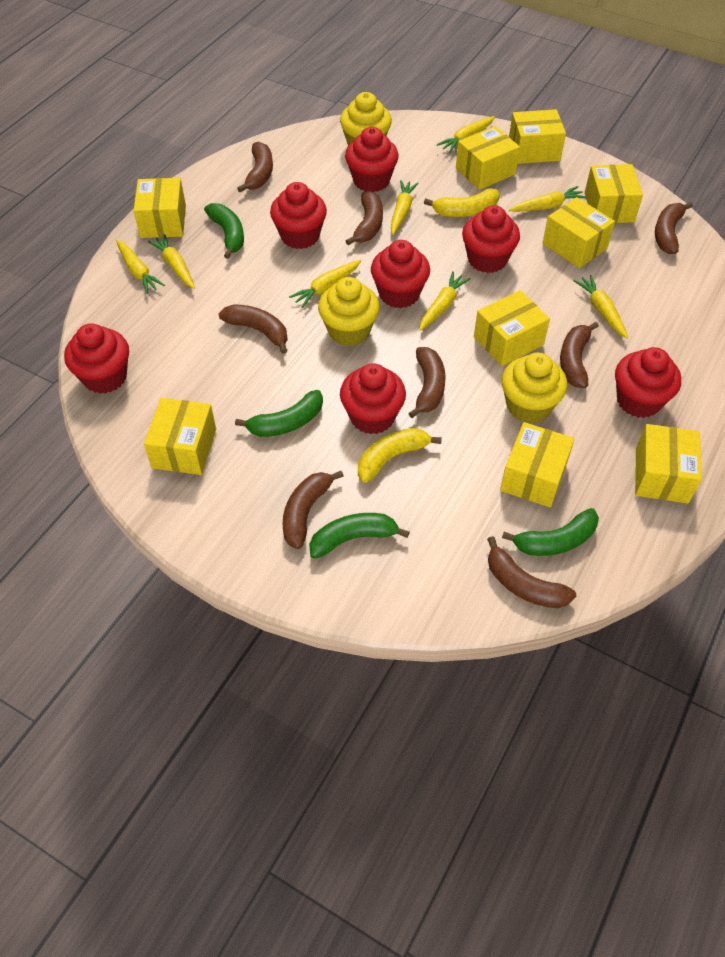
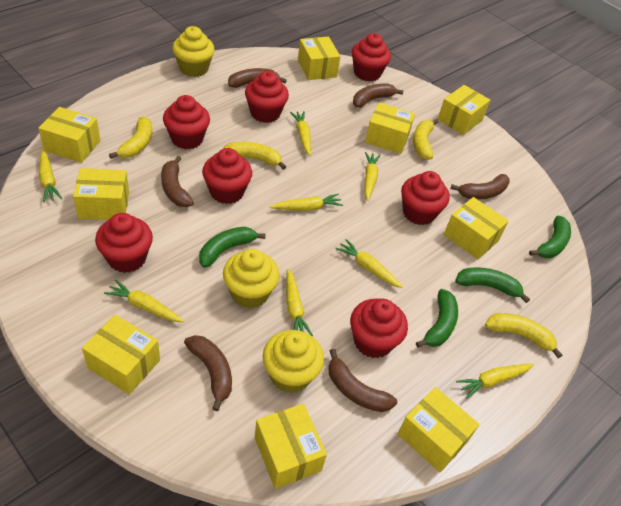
brown banana: 8 -> 6
yellow banana: 2 -> 4

